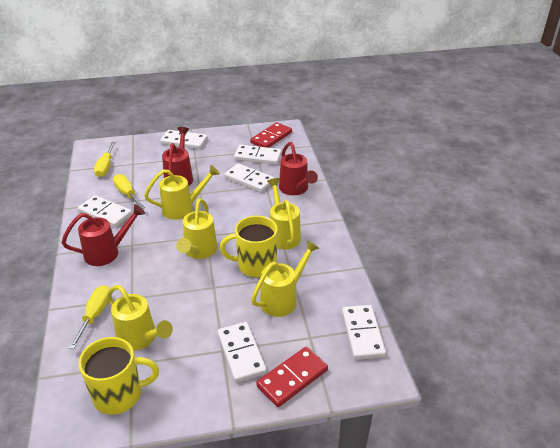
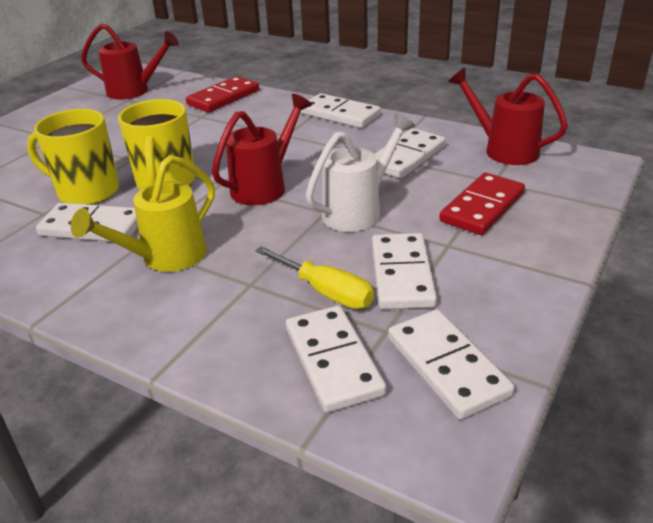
white watering can: 0 -> 1
yellow screwdriver: 3 -> 1
yellow watering can: 5 -> 1

